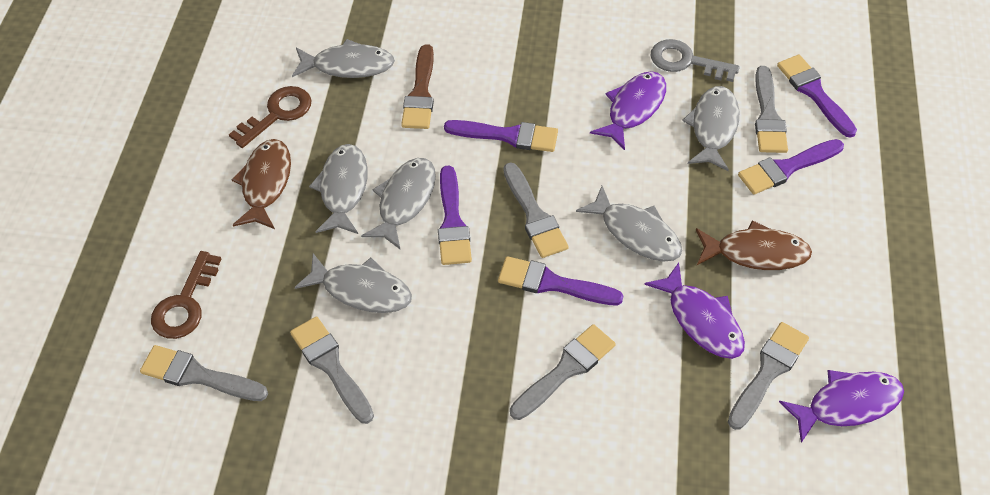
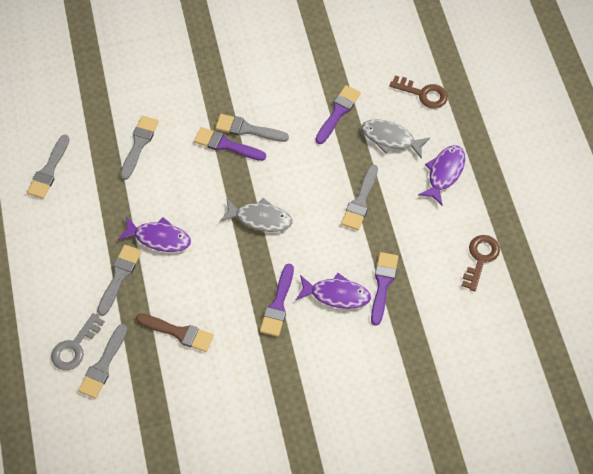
brown fish: 2 -> 0
grey fish: 6 -> 2
purple brush: 5 -> 4

